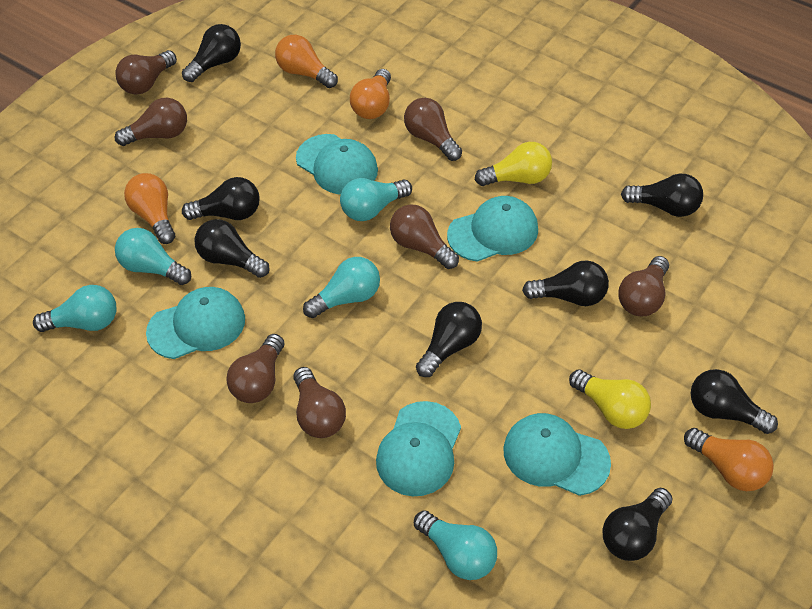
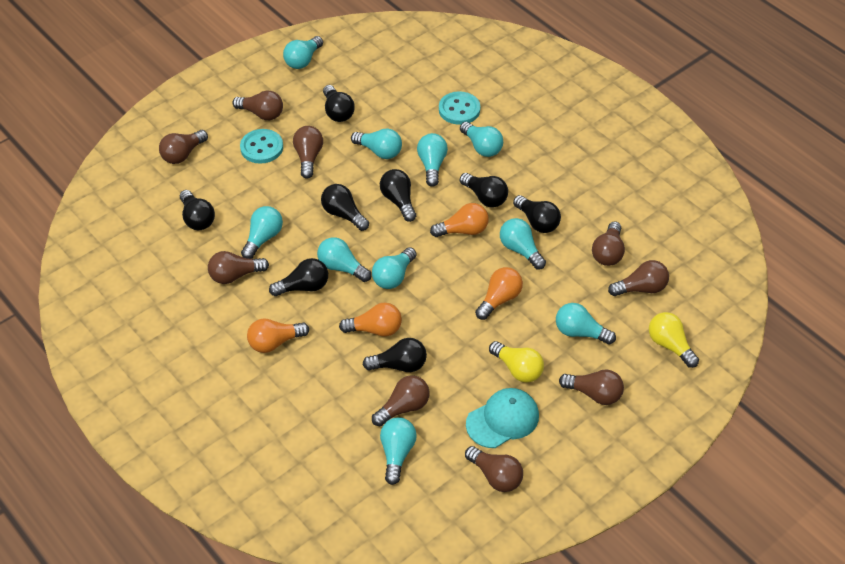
brown light bulb: 7 -> 9
turquoise button: 0 -> 2
turquoise cap: 5 -> 1
turquoise light bulb: 5 -> 10

